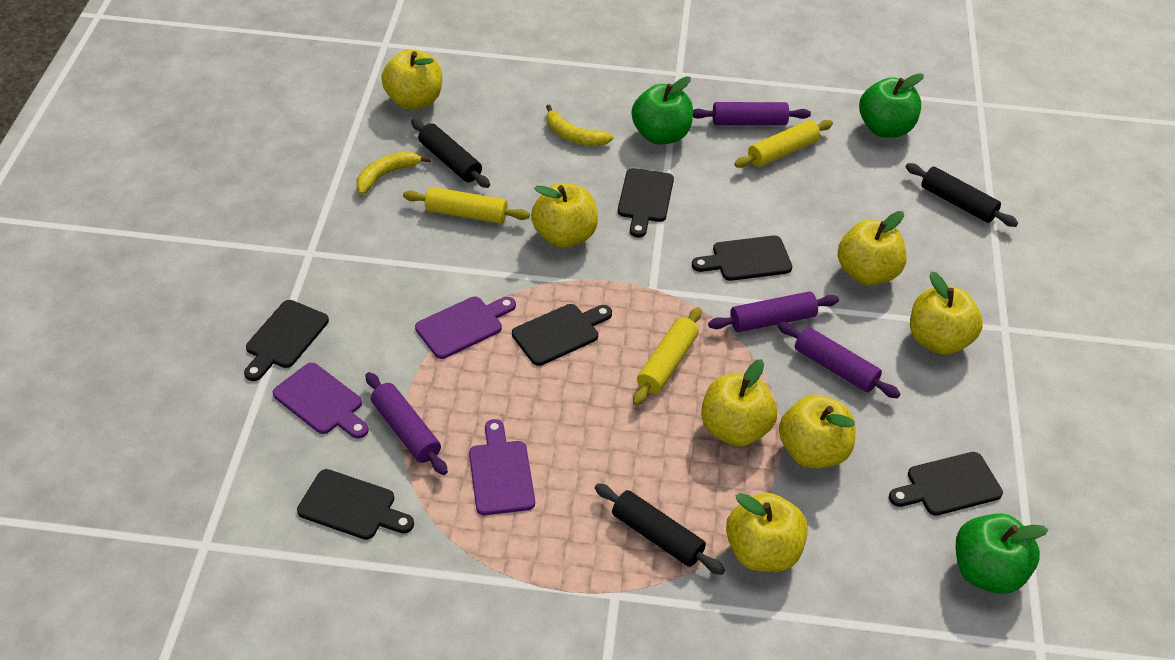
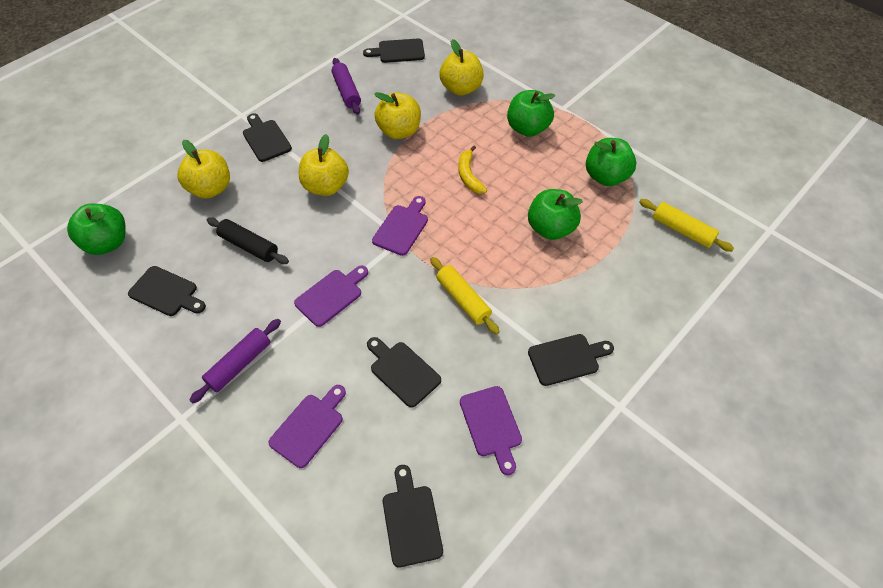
black rolling pin: 3 -> 1
green apple: 3 -> 4
purple cutting board: 3 -> 4
purple rolling pin: 4 -> 2
yellow apple: 7 -> 4
yellow banana: 2 -> 1
yellow rolling pin: 3 -> 2

